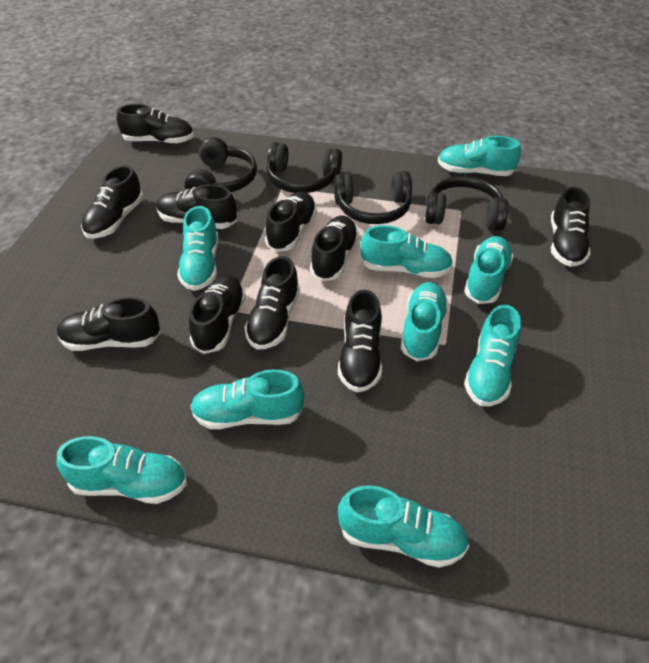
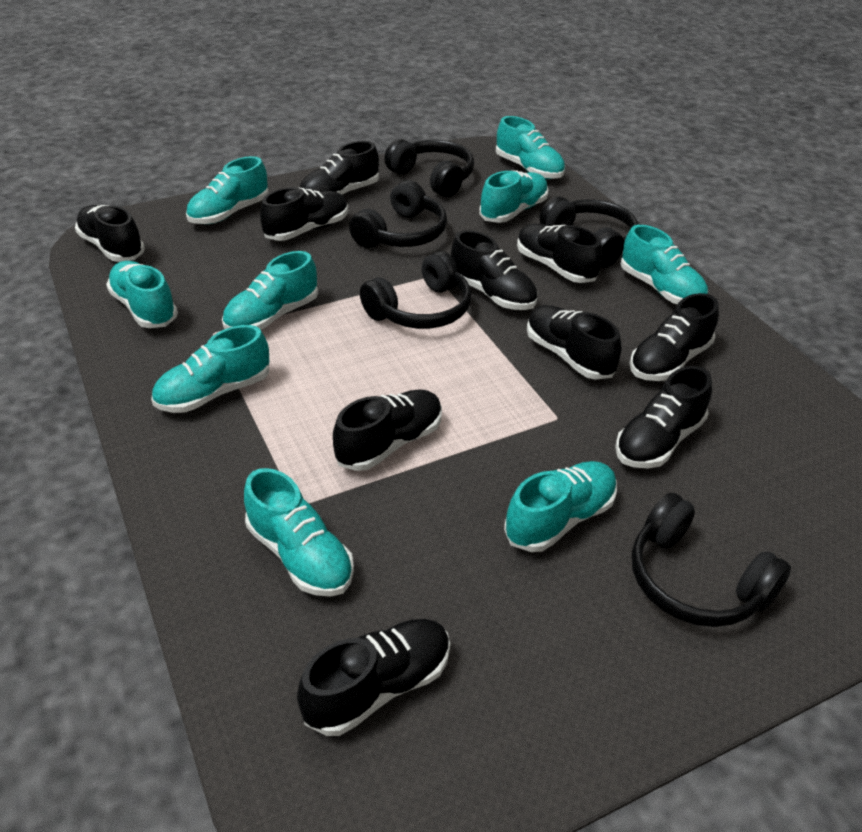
black headphones: 4 -> 5

